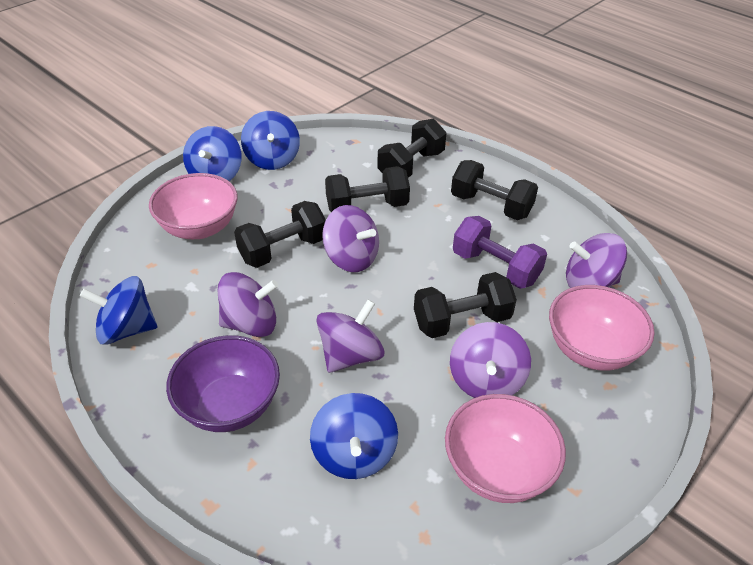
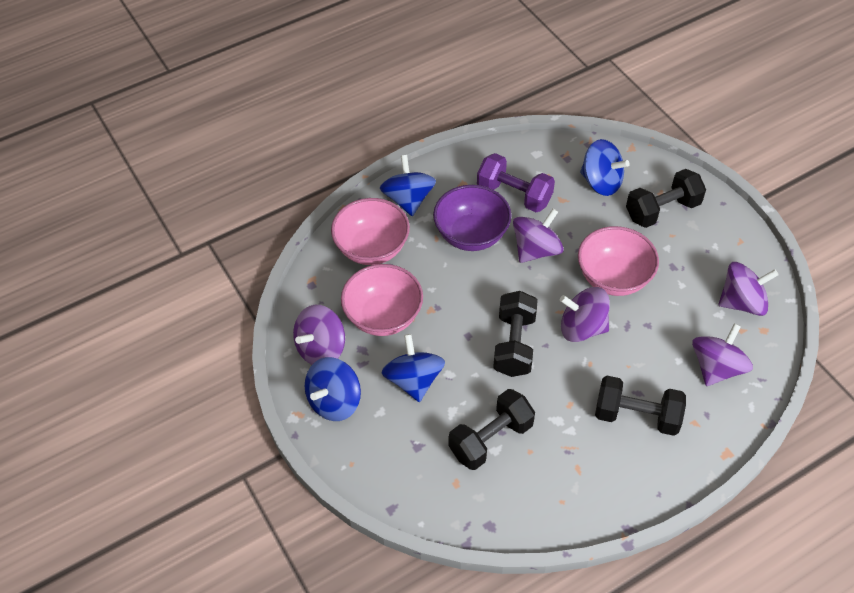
black dumbbell: 5 -> 4

